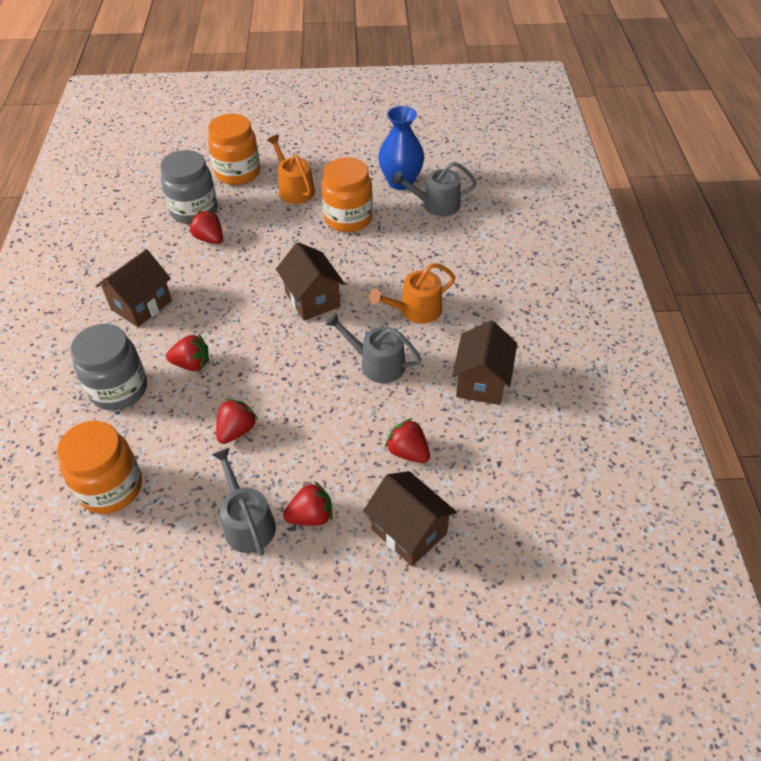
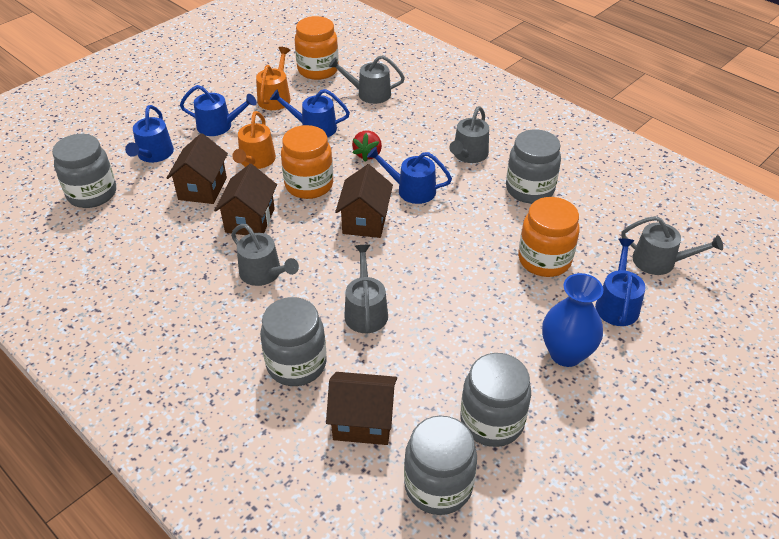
blue watering can: 0 -> 5
grey jar: 2 -> 5
grey watering can: 3 -> 5
red strawberry: 5 -> 1

